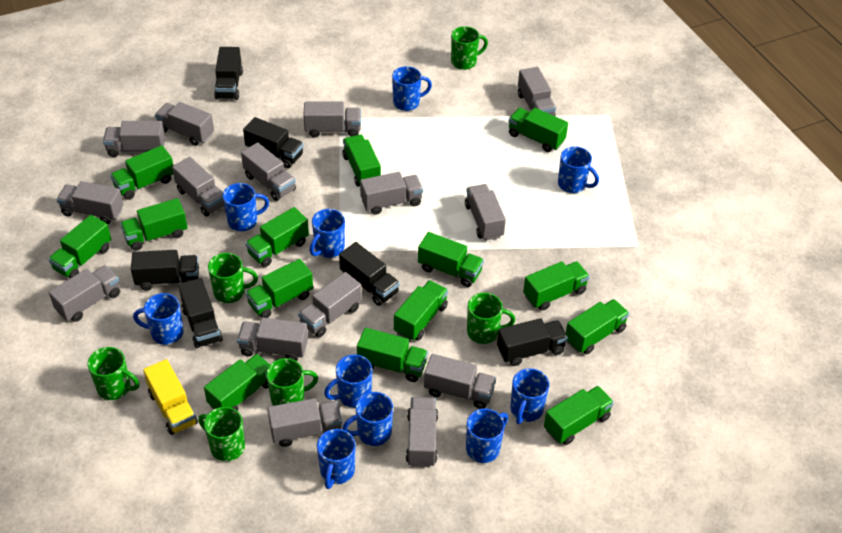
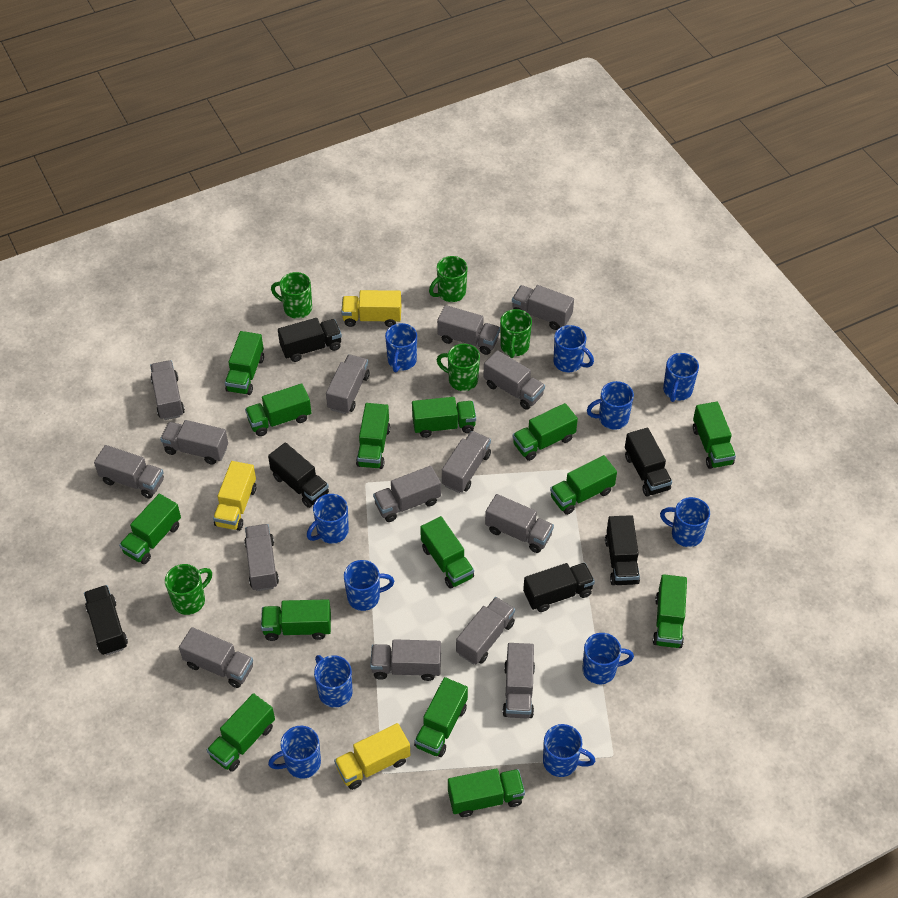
blue mug: 10 -> 11
green mug: 6 -> 5
yellow truck: 1 -> 3

